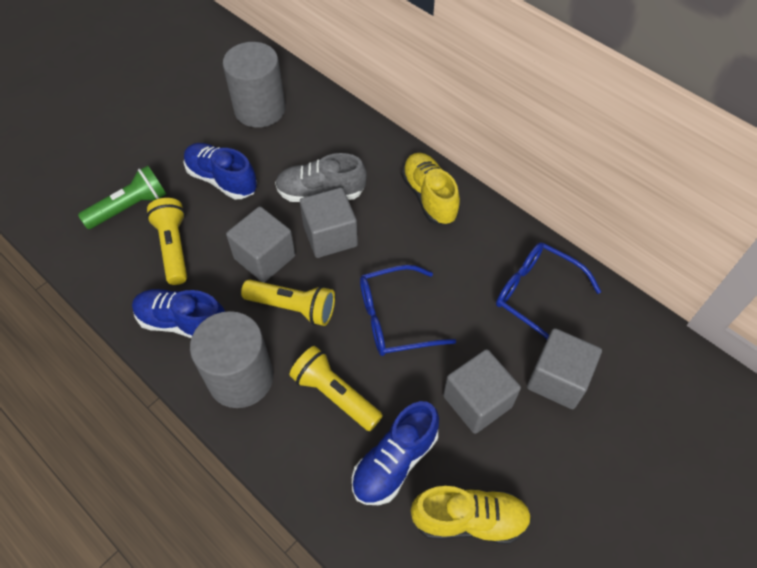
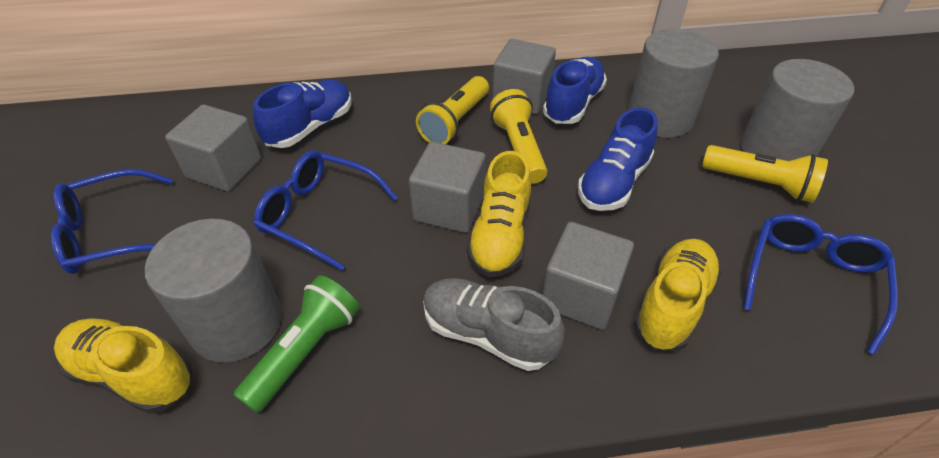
blue glasses: 2 -> 3
grey cylinder: 2 -> 3
yellow shoe: 2 -> 3

